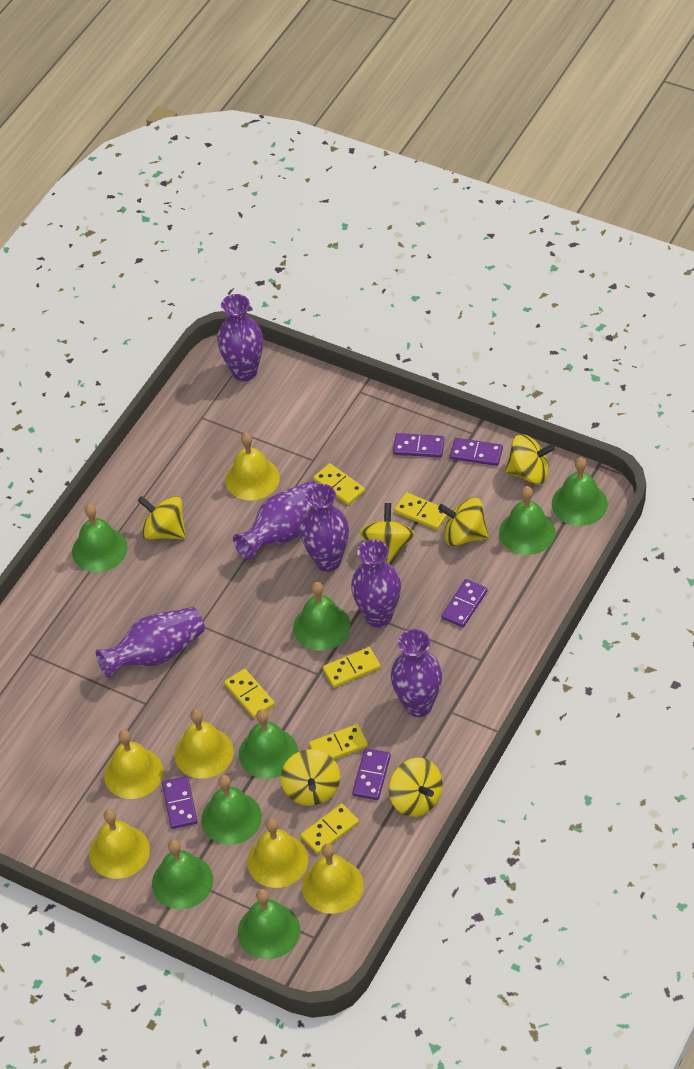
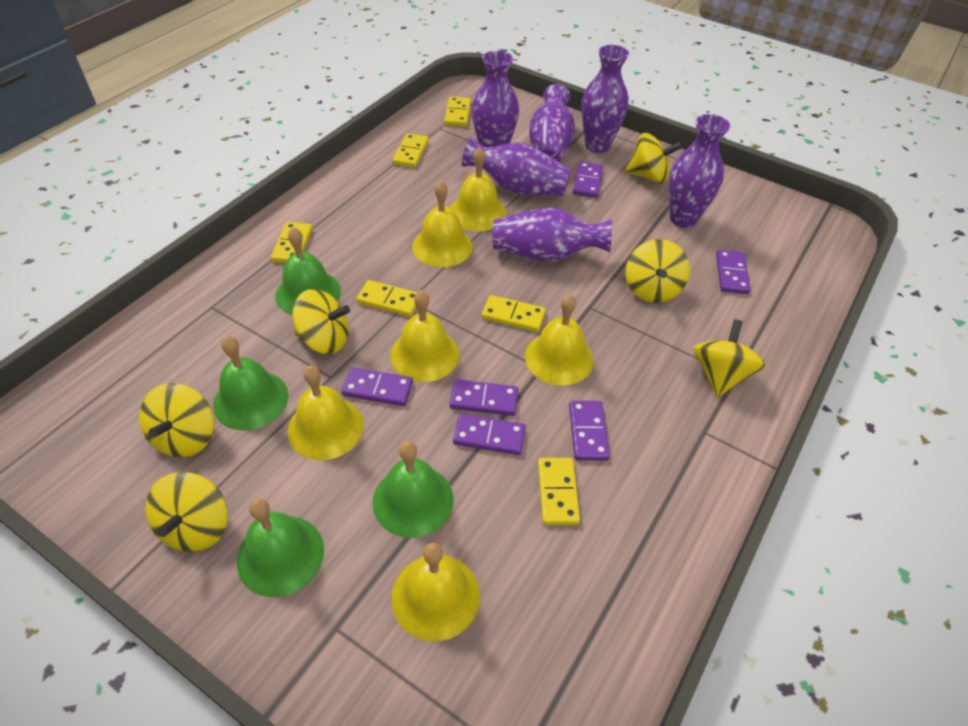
green bell: 8 -> 4
purple domino: 5 -> 6

